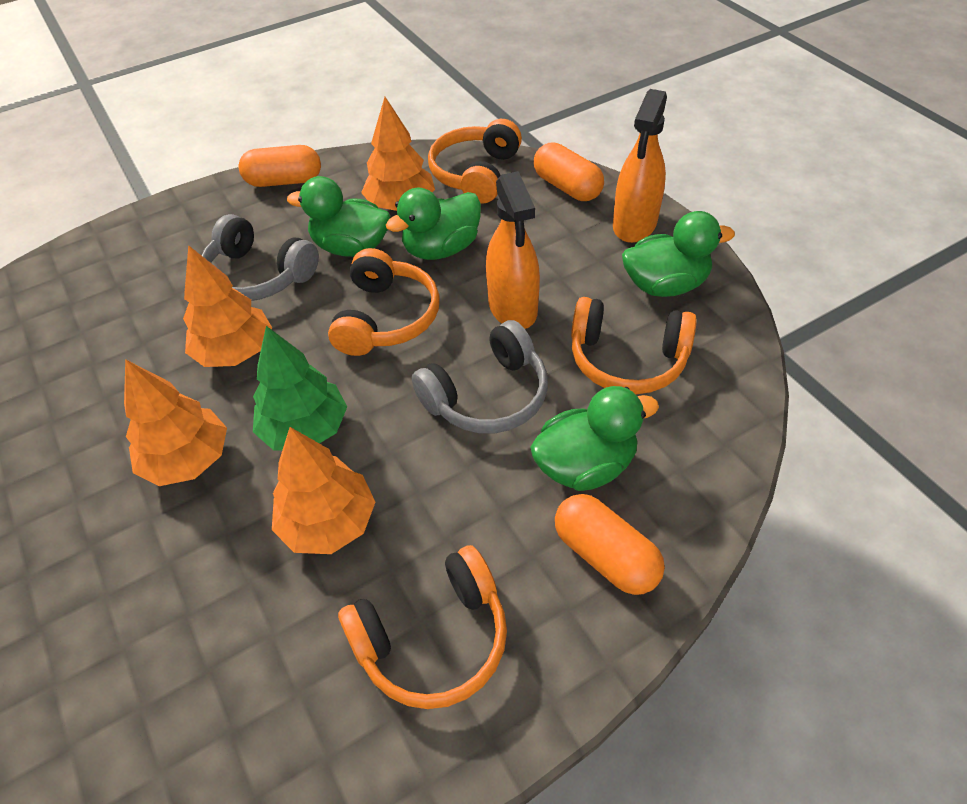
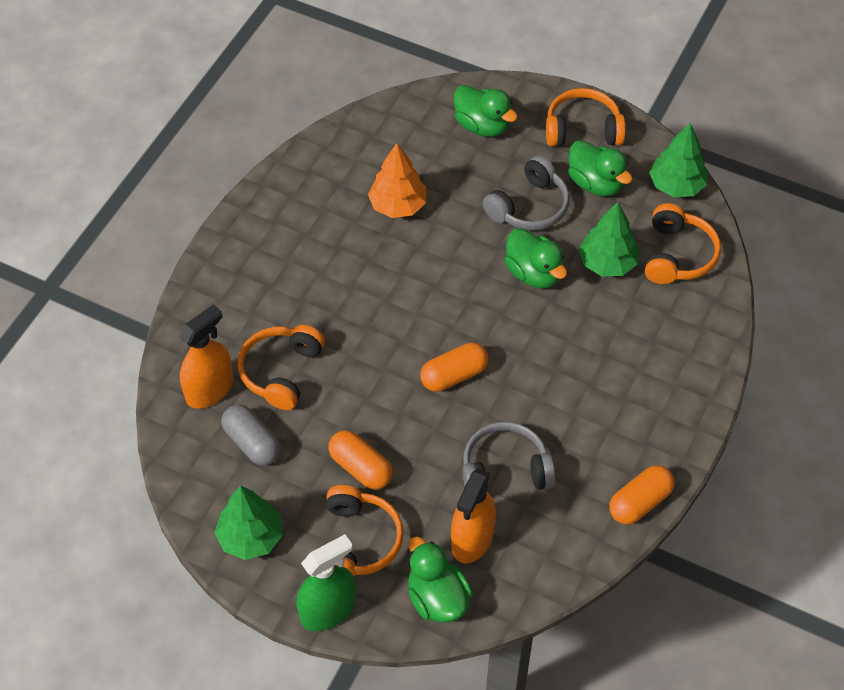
green spray bottle: 0 -> 1
green tree: 1 -> 3
grey capsule: 0 -> 1
orange tree: 4 -> 1

